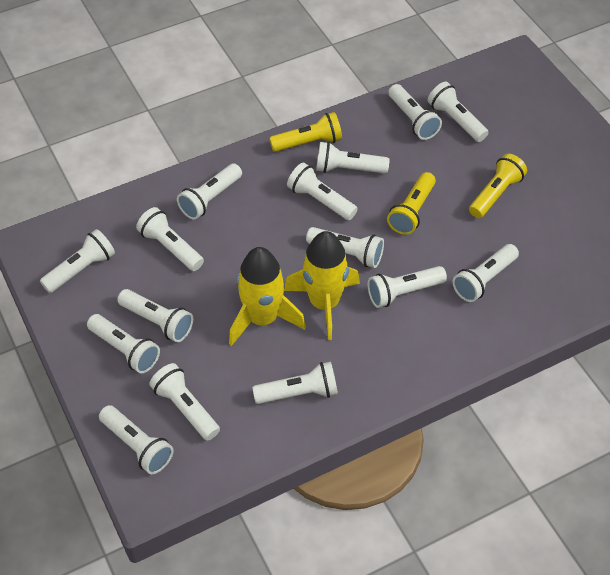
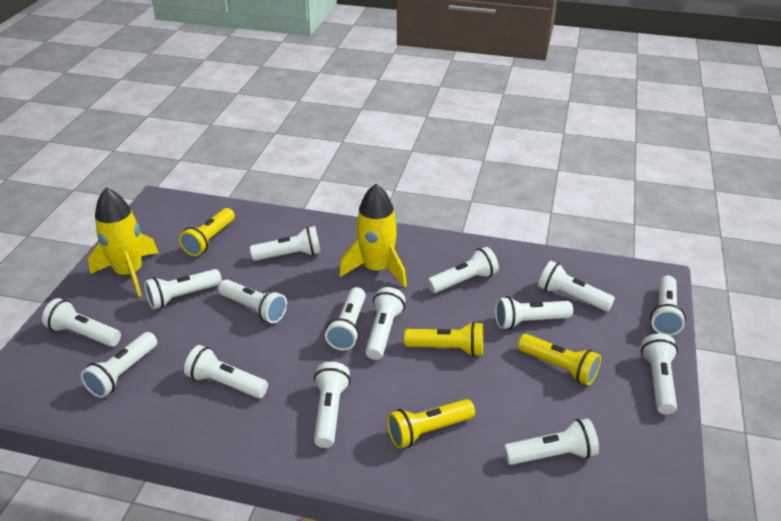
yellow flashlight: 3 -> 4

